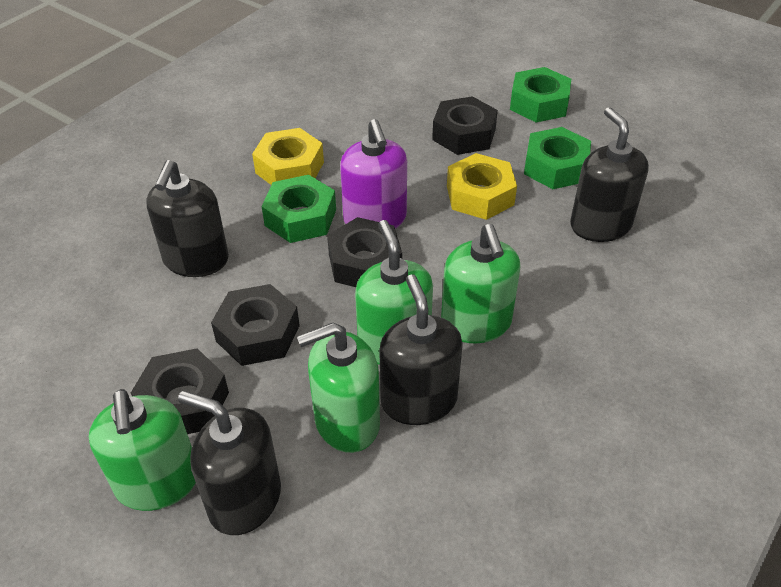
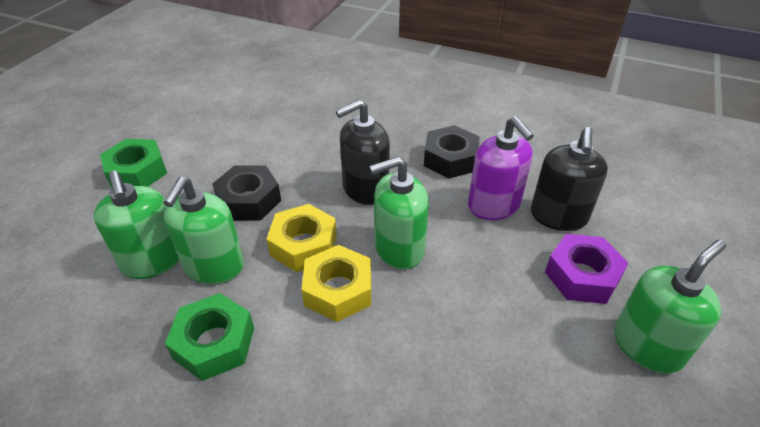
black nut: 4 -> 2
black soap dispenser: 4 -> 2
green nut: 3 -> 2
purple nut: 0 -> 1

